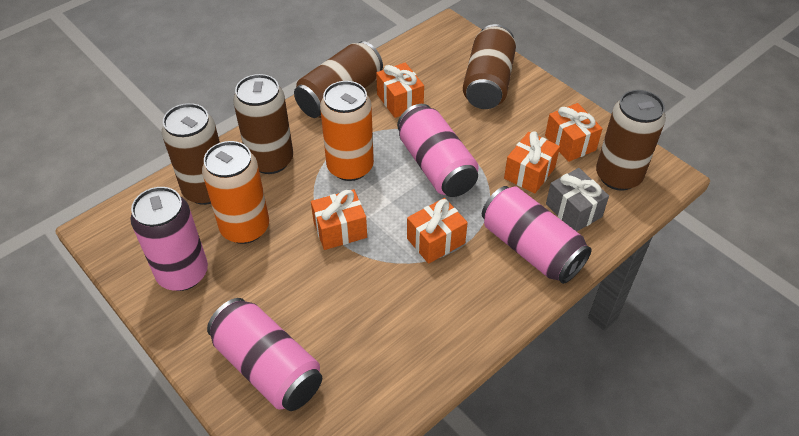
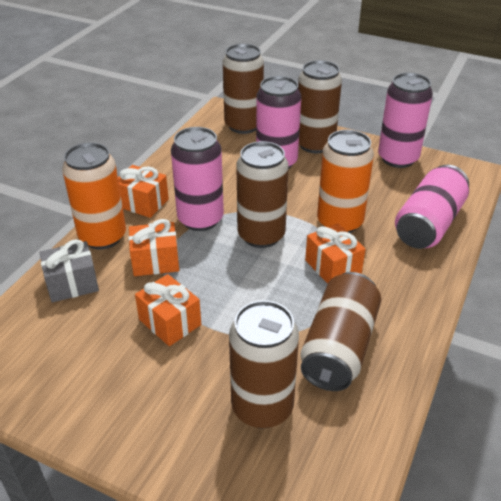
orange gift: 5 -> 4

